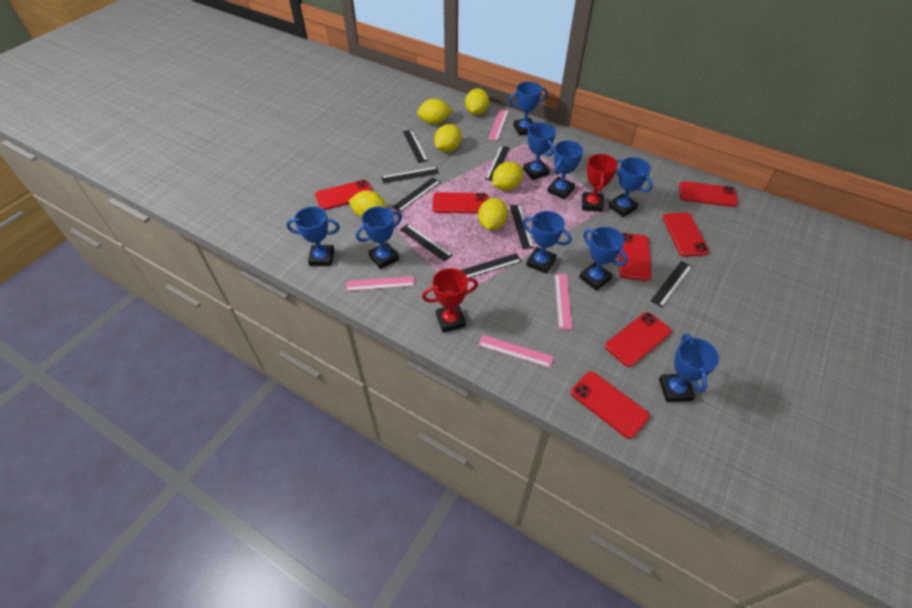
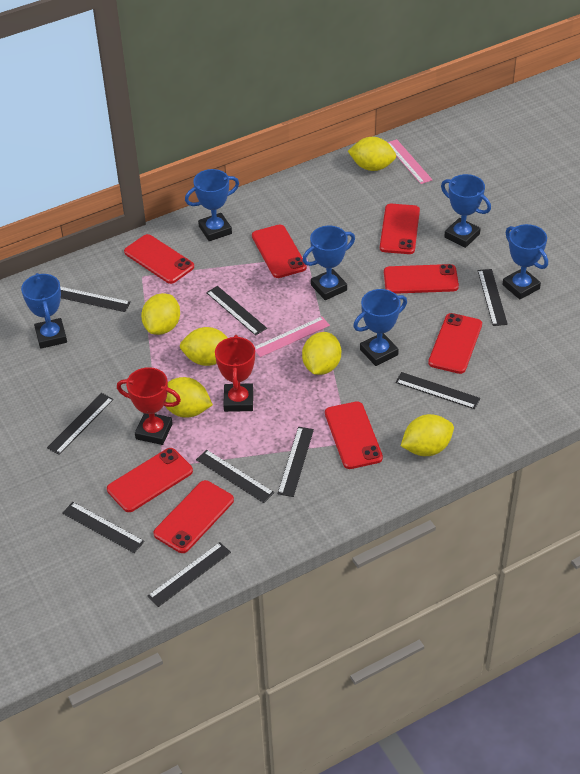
black ruler: 8 -> 9
blue trophy: 9 -> 6
pink ruler: 4 -> 2
red phone: 7 -> 8

